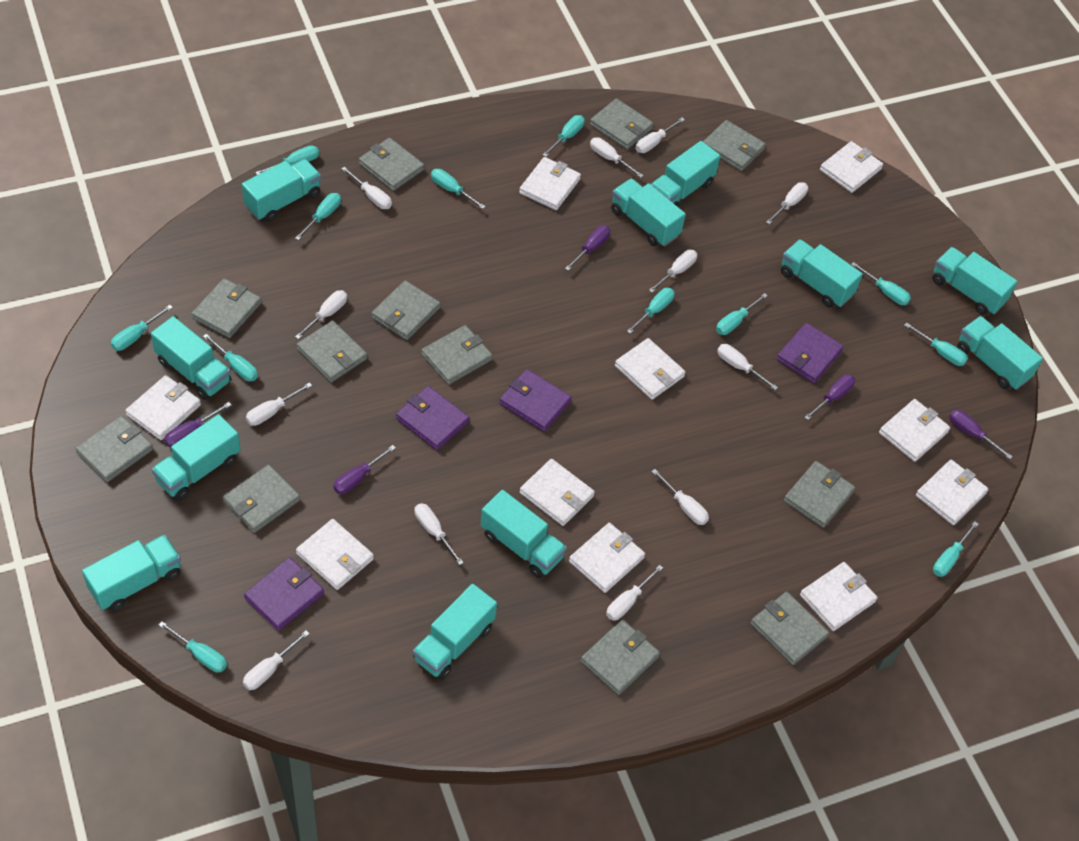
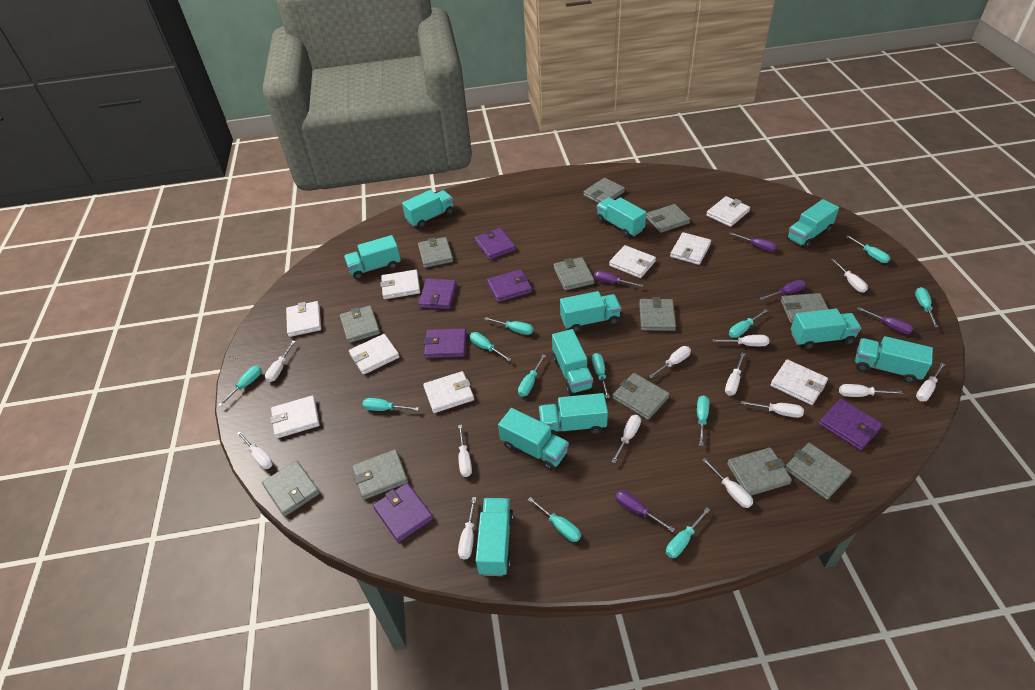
purple wallet: 4 -> 6
white screwdriver: 12 -> 13
white wallet: 10 -> 9

